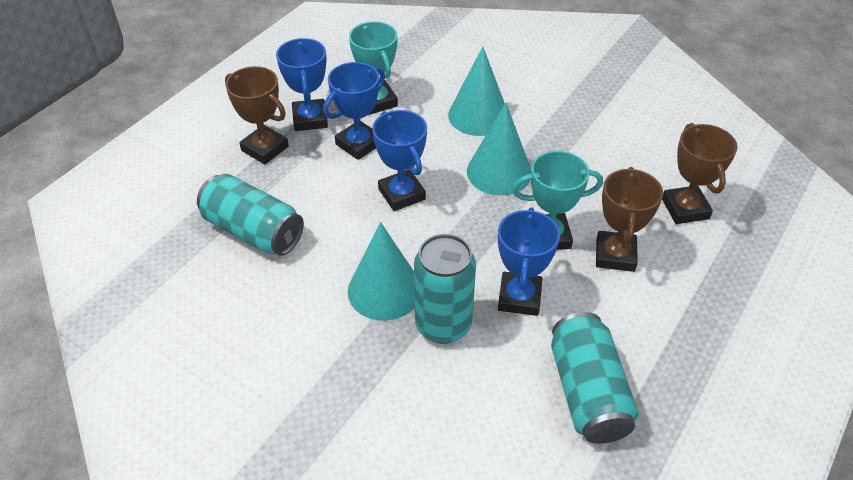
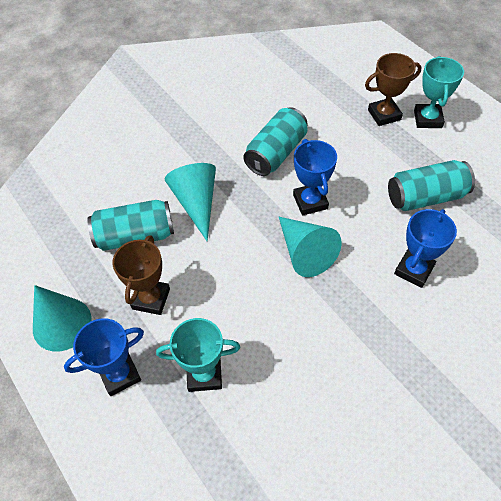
blue trophy: 4 -> 3
brown trophy: 3 -> 2

